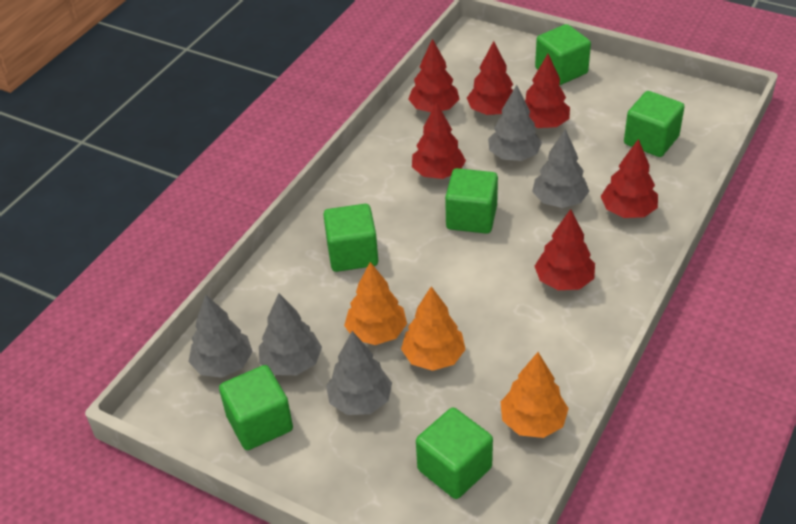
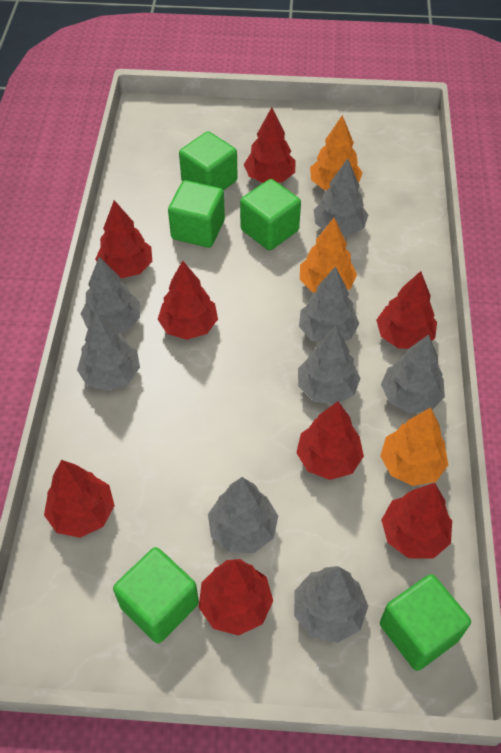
green cube: 6 -> 5
grey tree: 5 -> 8
red tree: 6 -> 8

